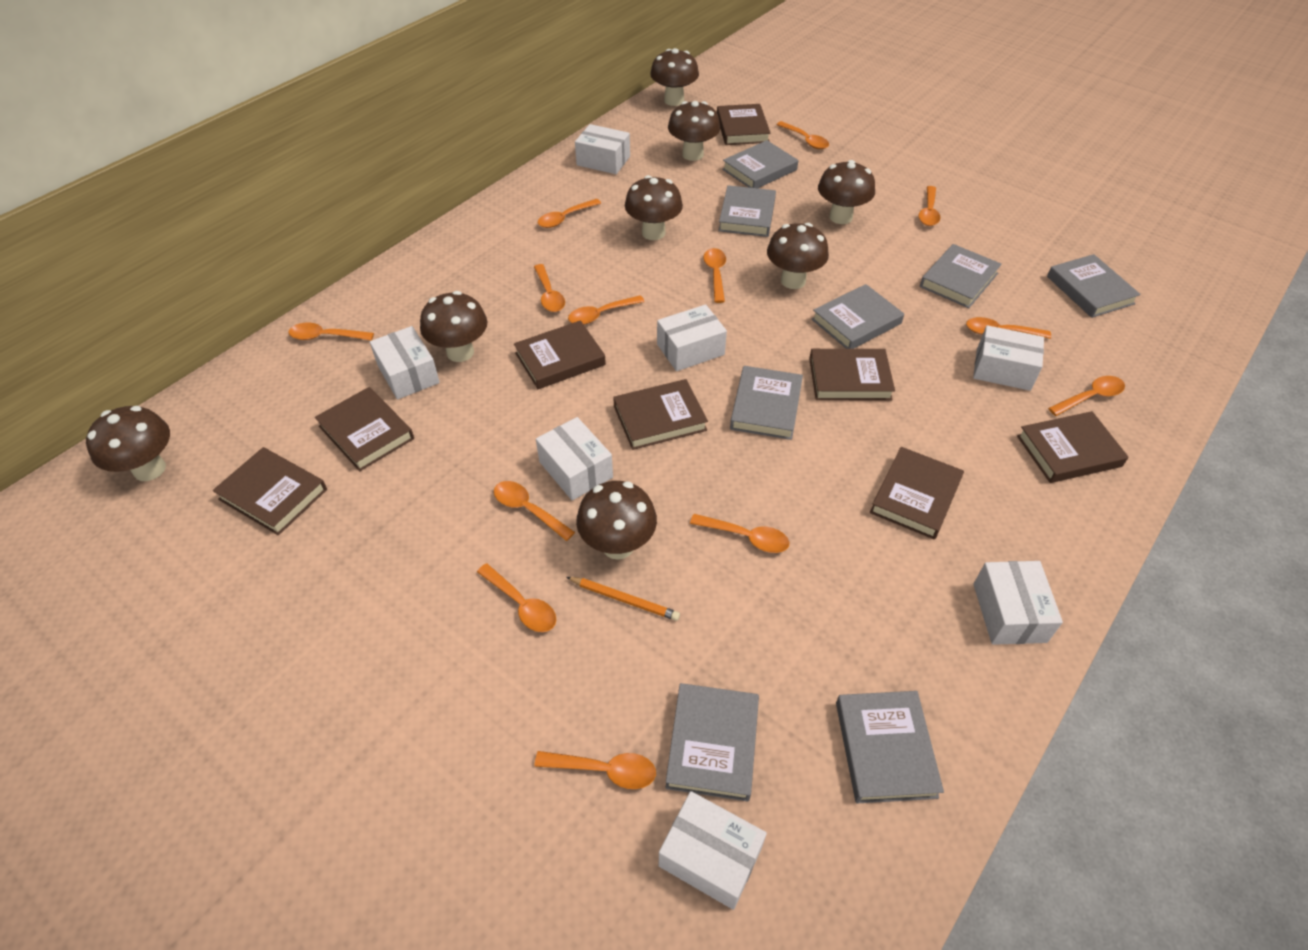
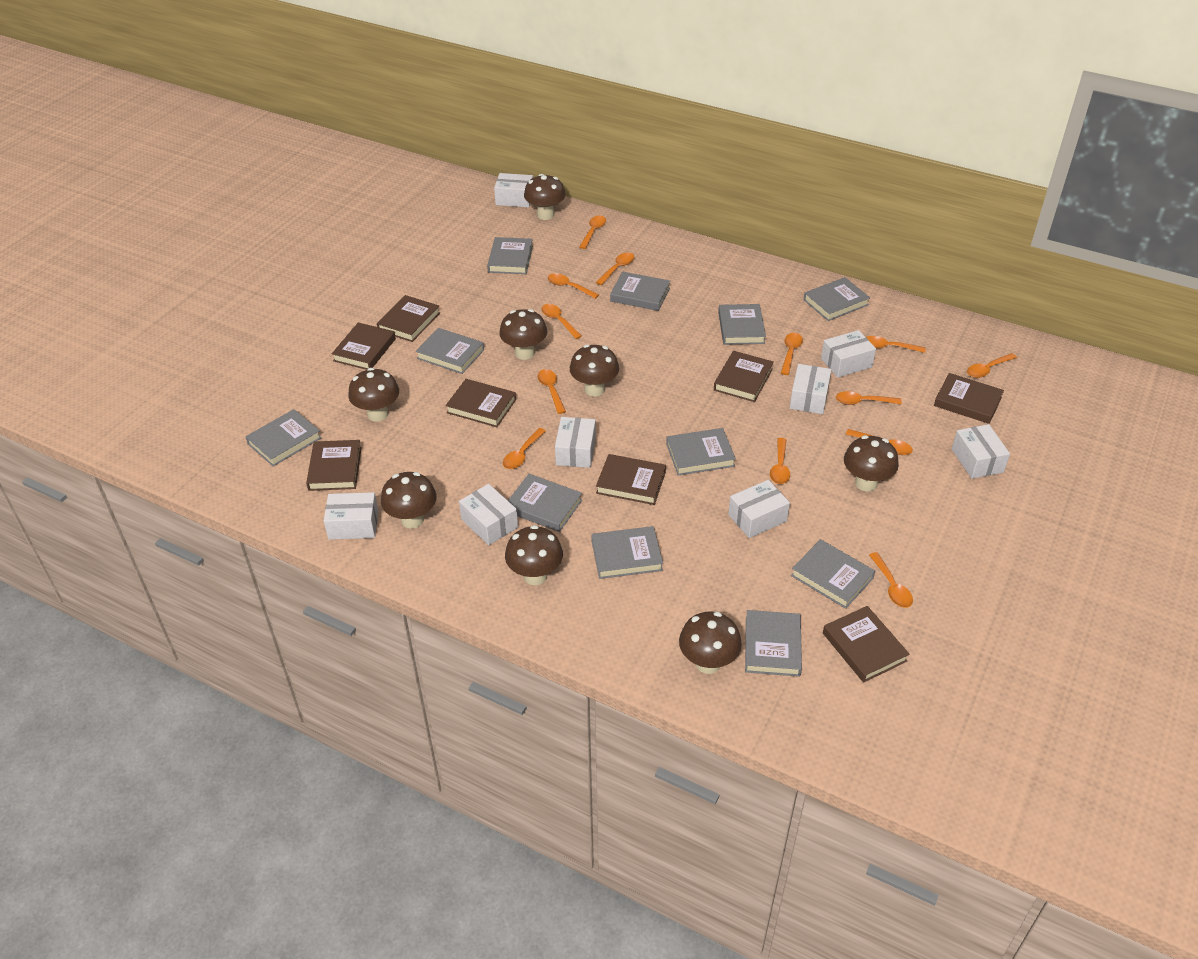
grey book: 8 -> 11
orange pencil: 1 -> 0
white box: 7 -> 8

